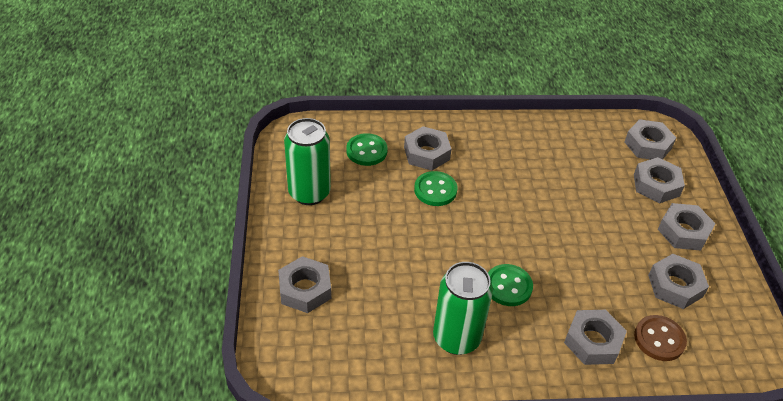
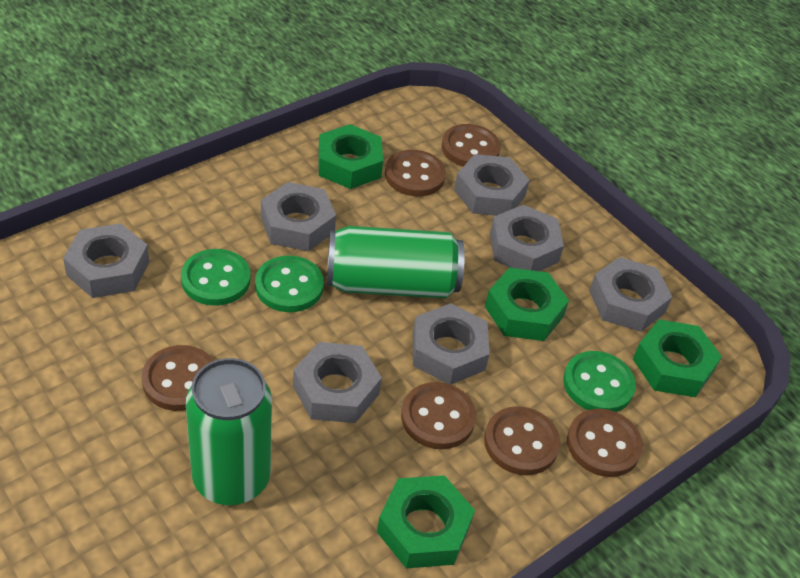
brown button: 1 -> 6
green nut: 0 -> 4

